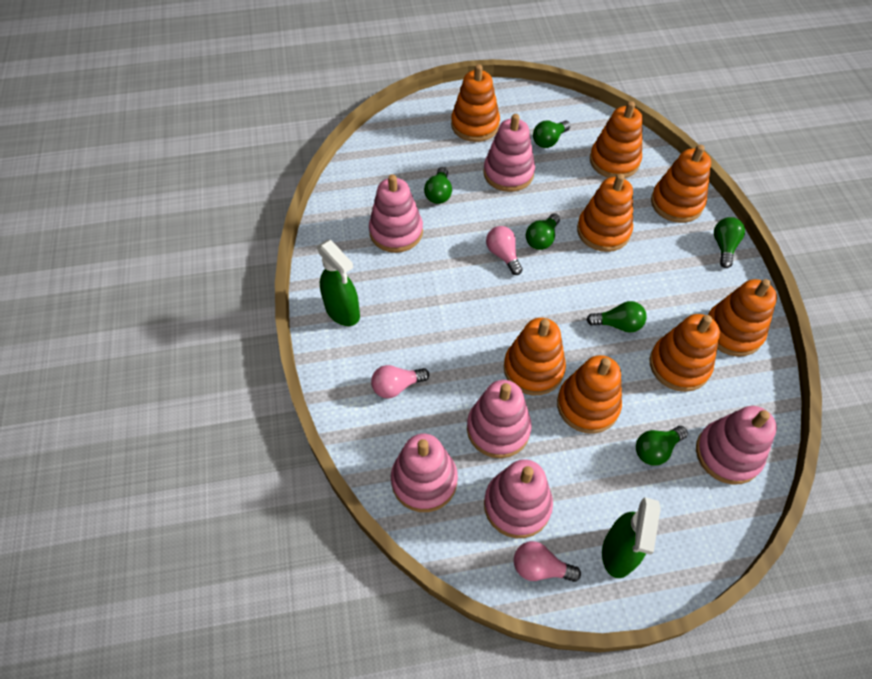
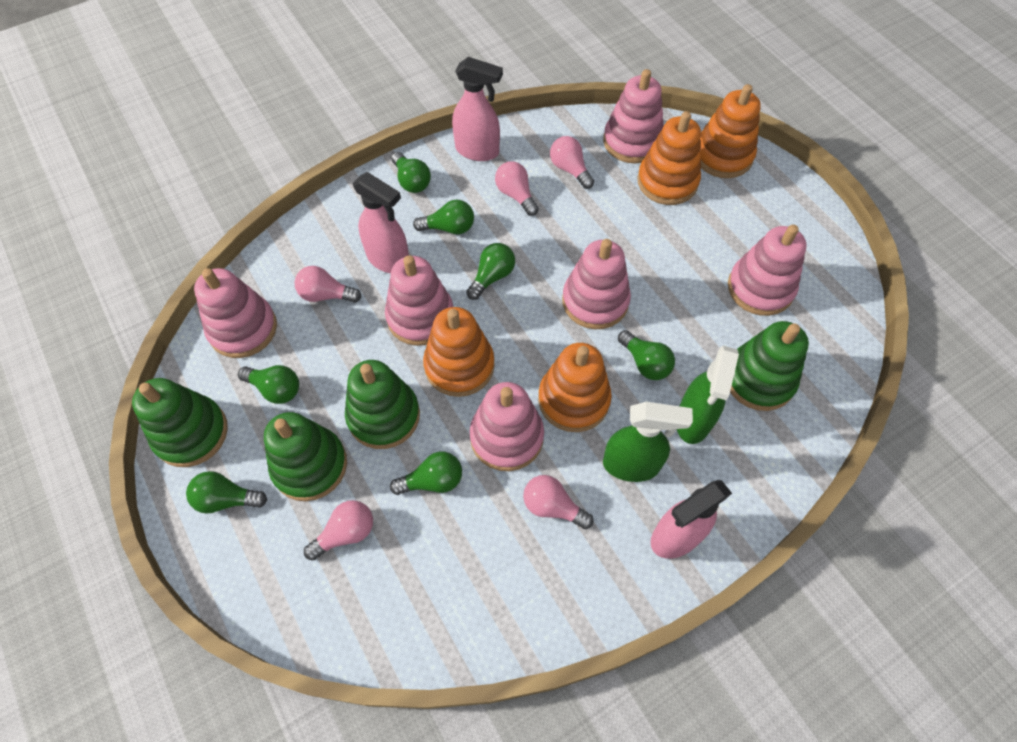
green light bulb: 6 -> 7
green stacking toy: 0 -> 4
orange stacking toy: 8 -> 4
pink light bulb: 3 -> 5
pink spray bottle: 0 -> 3

